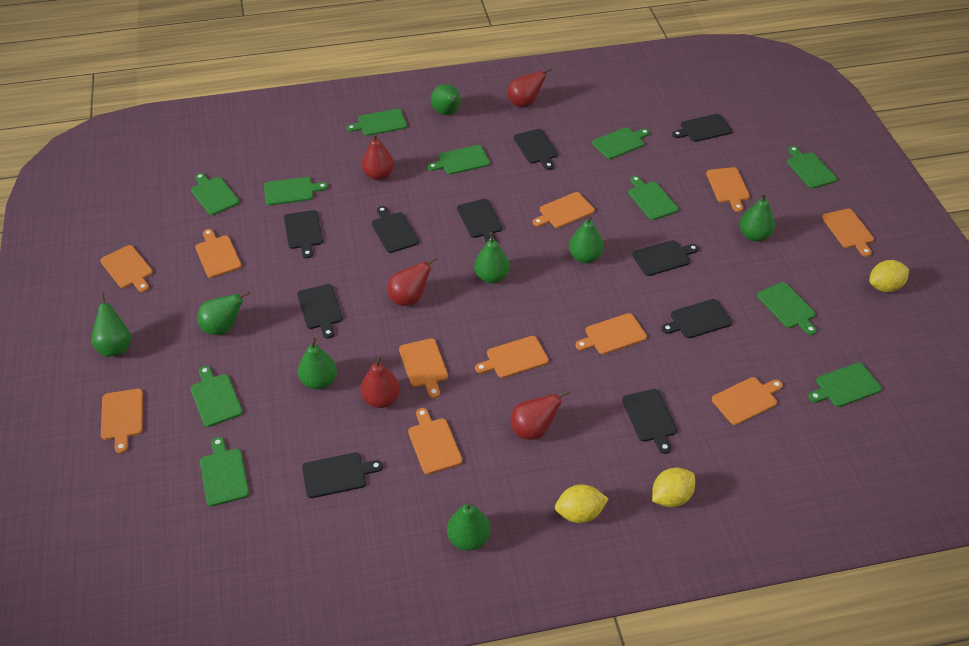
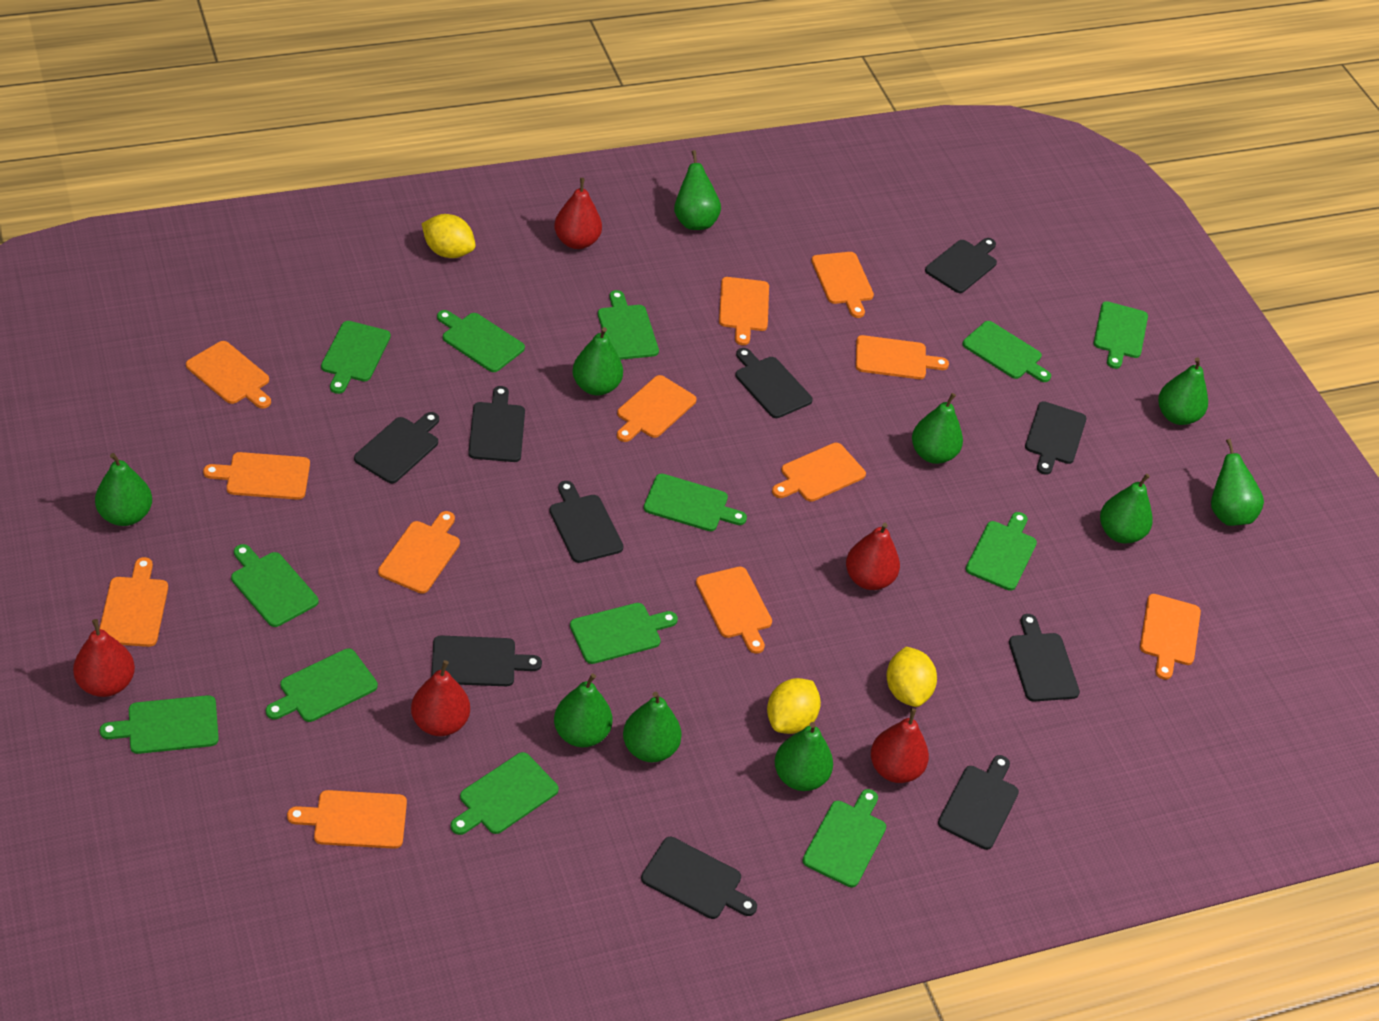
green cutting board: 11 -> 13
green pear: 8 -> 10
orange cutting board: 11 -> 12

